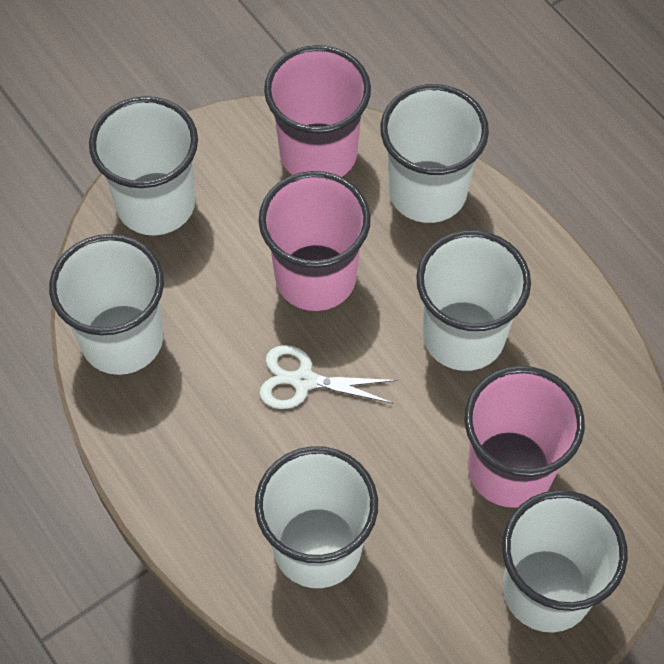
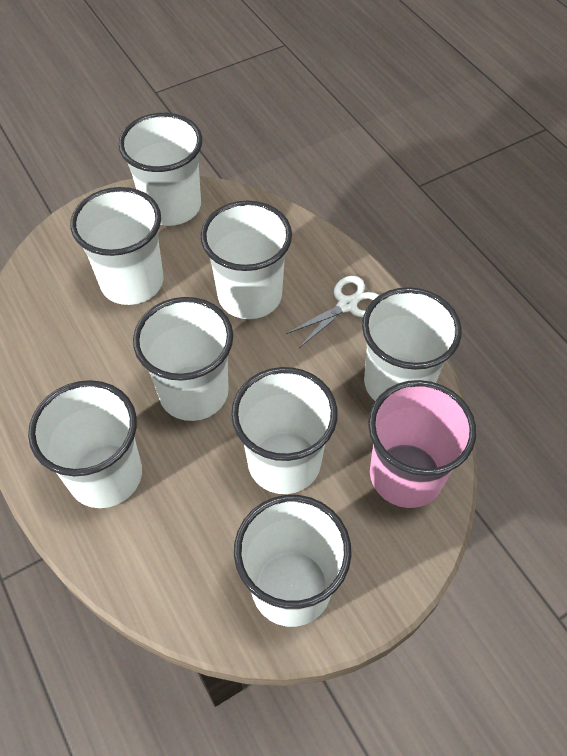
pink cup: 3 -> 1
white cup: 6 -> 8

